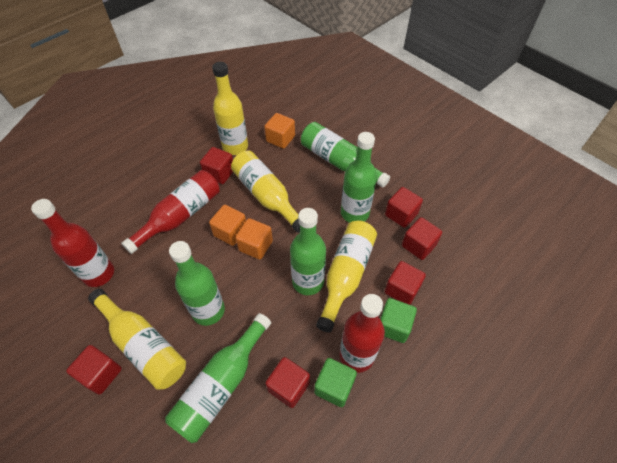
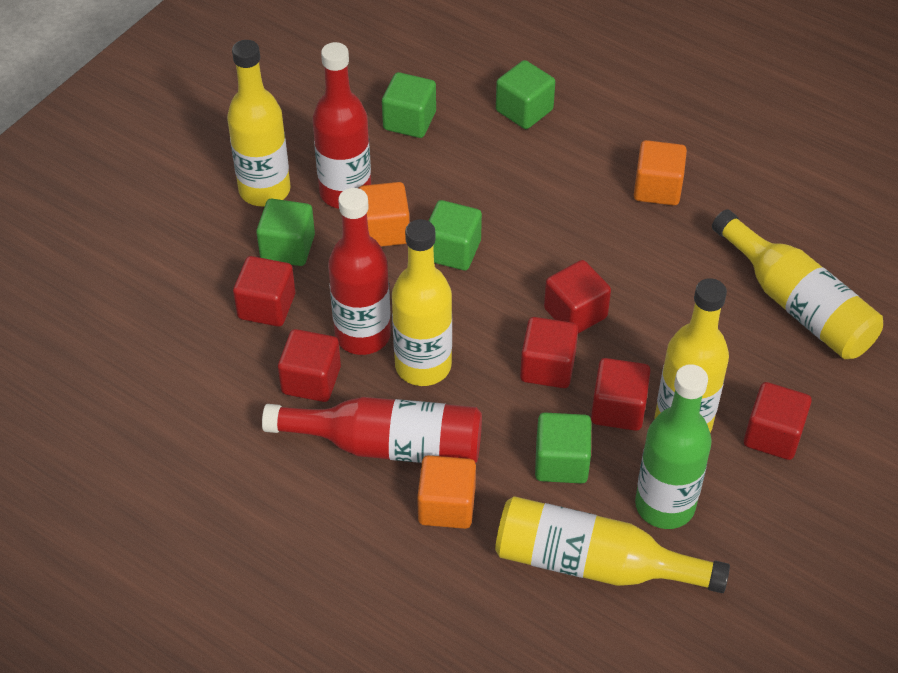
green bottle: 5 -> 1
green cube: 2 -> 5
yellow bottle: 4 -> 5

